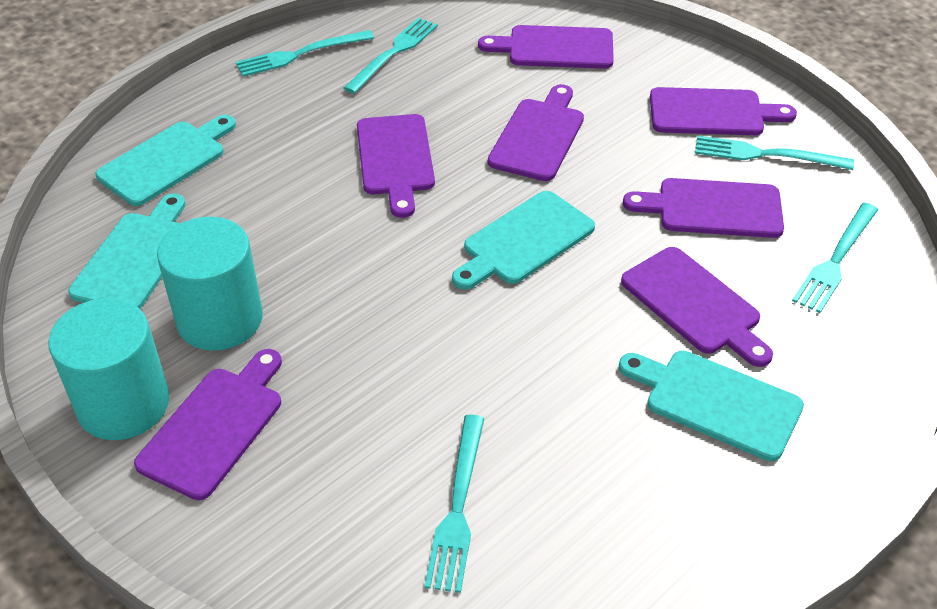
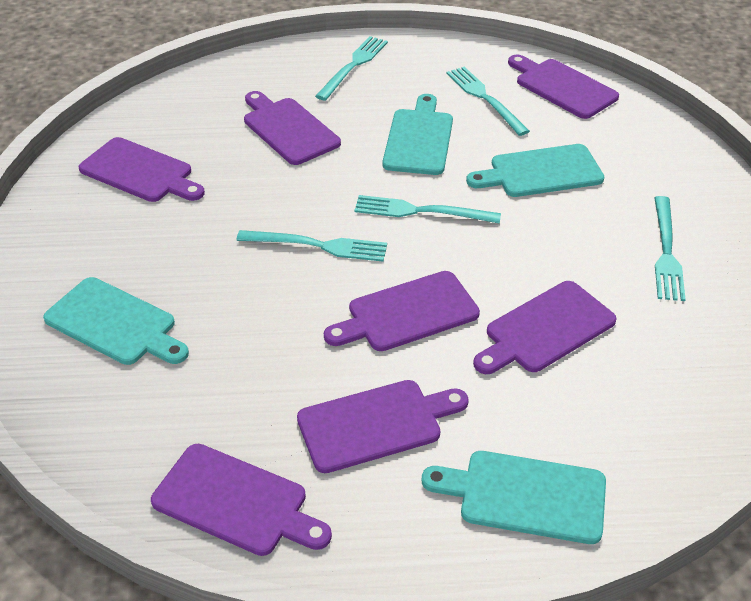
turquoise cylinder: 2 -> 0

